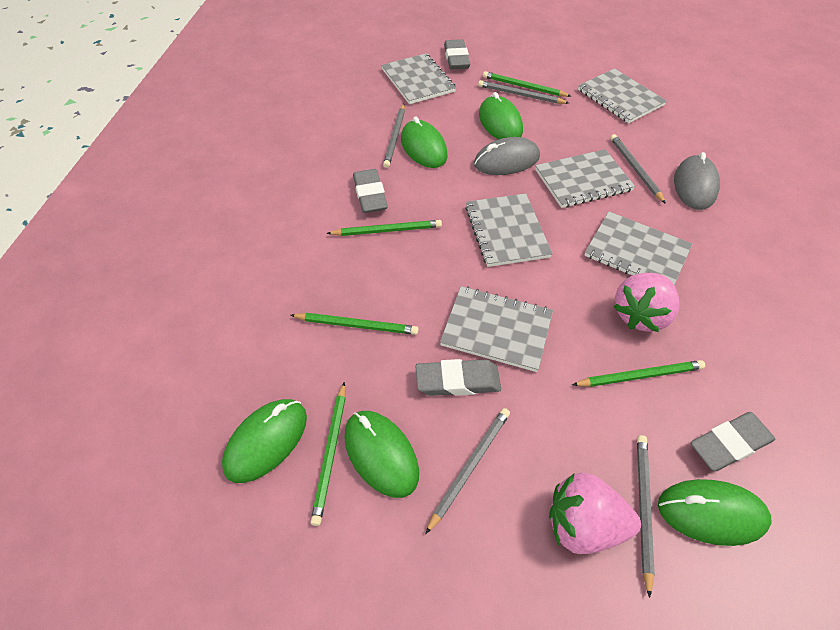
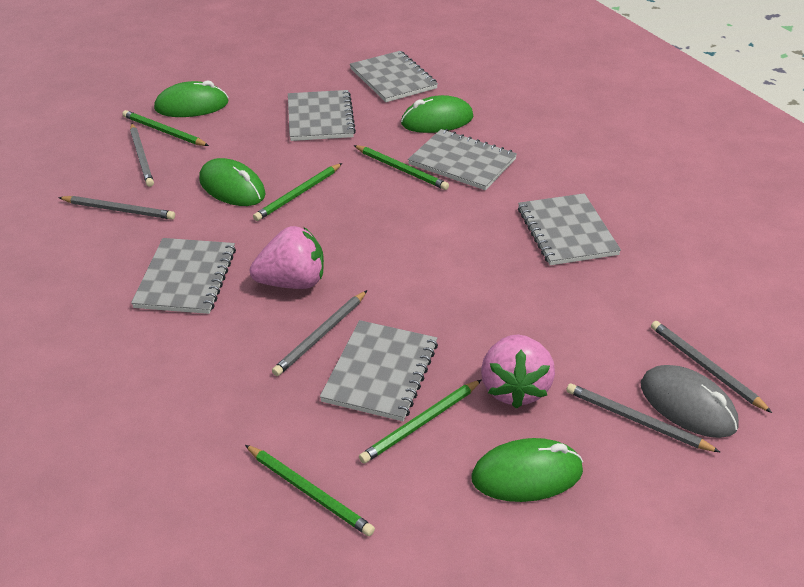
green mouse: 5 -> 4
grey eraser: 4 -> 0
grey mouse: 2 -> 1

